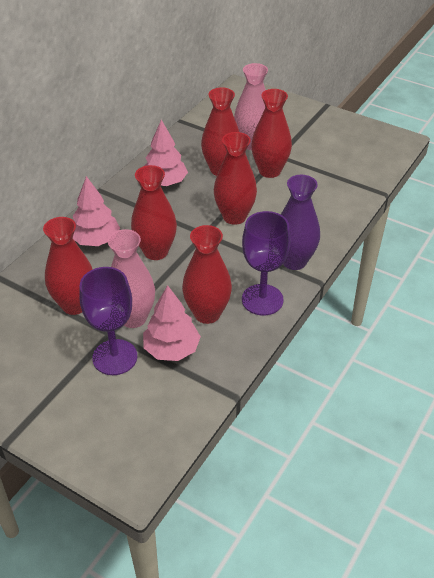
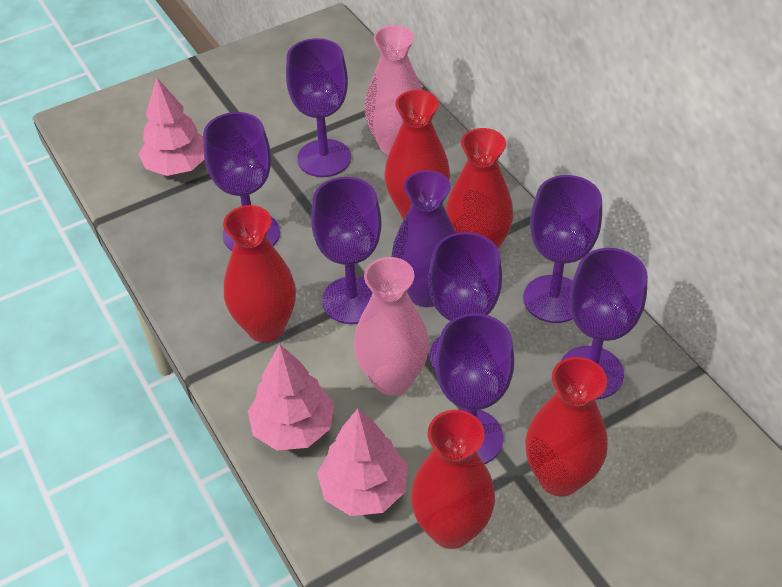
purple goblet: 2 -> 7
red vase: 6 -> 5

